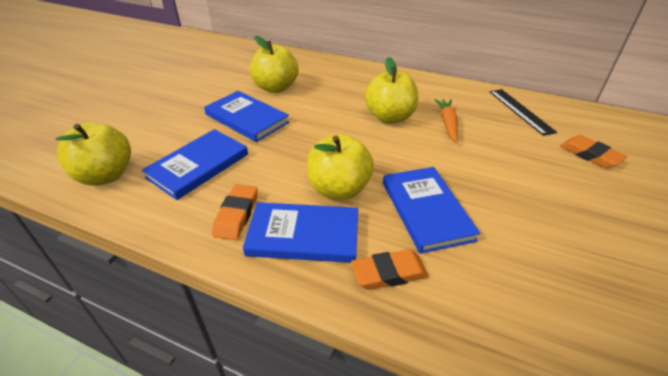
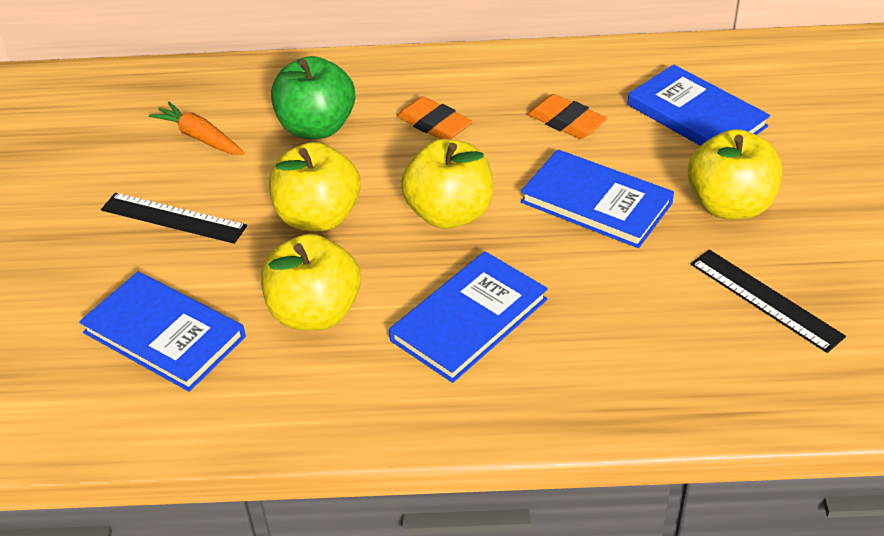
black ruler: 1 -> 2
green apple: 0 -> 1
orange eraser: 3 -> 2

